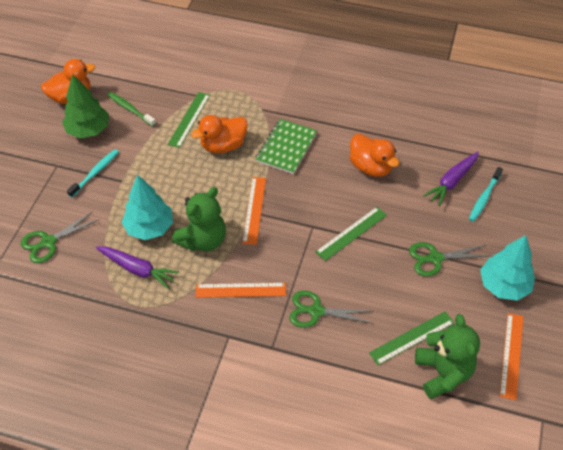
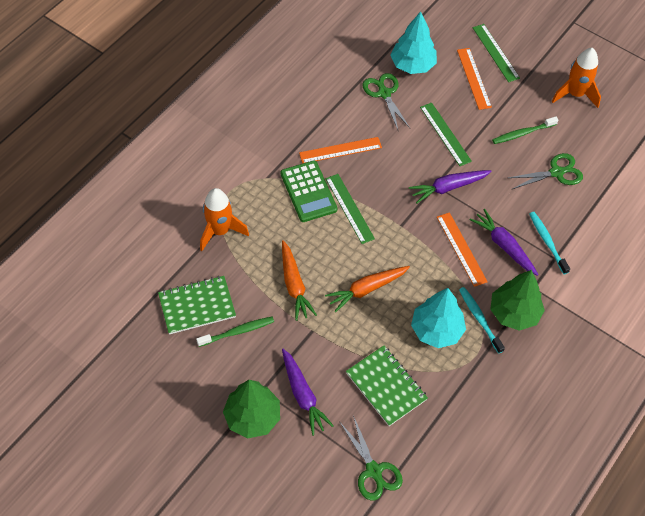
green calculator: 0 -> 1
green notebook: 1 -> 2
green teddy bear: 2 -> 0
green toothbrush: 1 -> 2
green tree: 1 -> 2
orange carrot: 0 -> 2
orange duck: 3 -> 0
orange rocket: 0 -> 2
purple carrot: 2 -> 3

